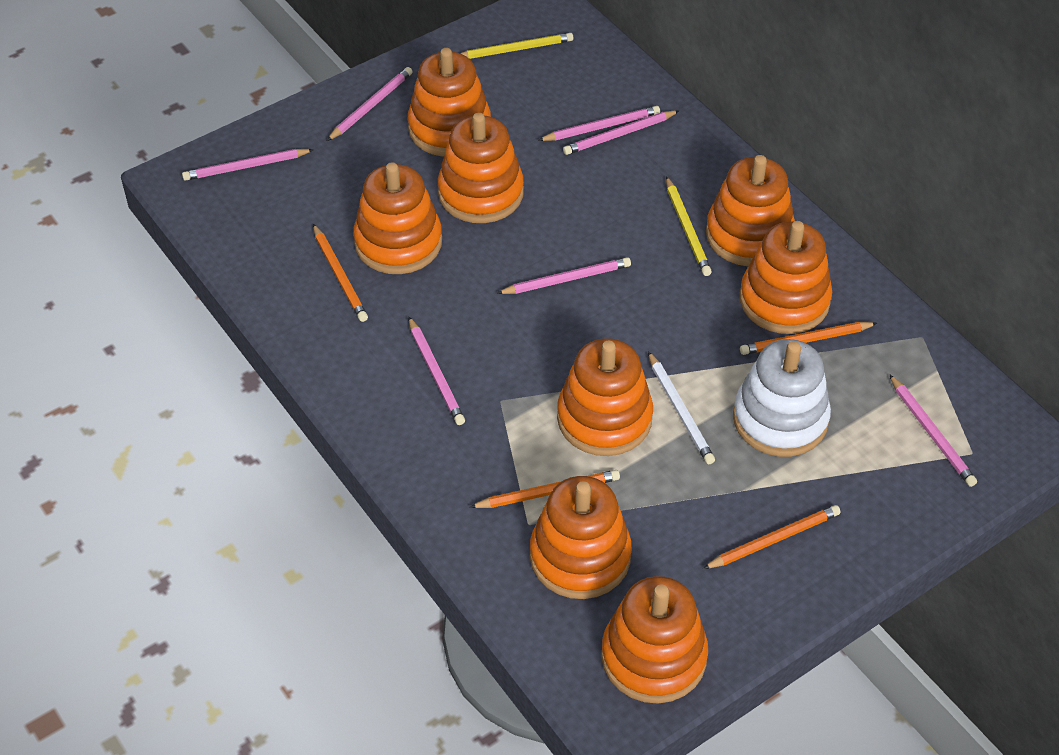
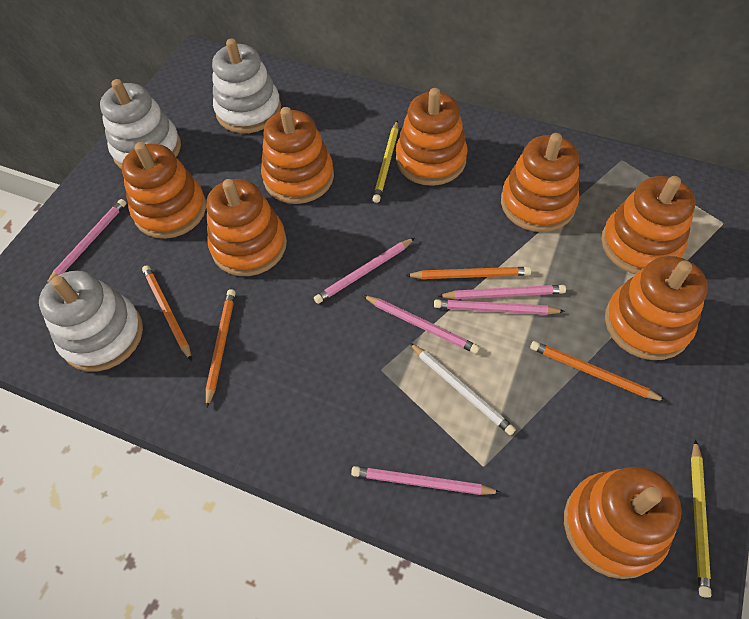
pink pencil: 7 -> 6
white stacking toy: 1 -> 3

